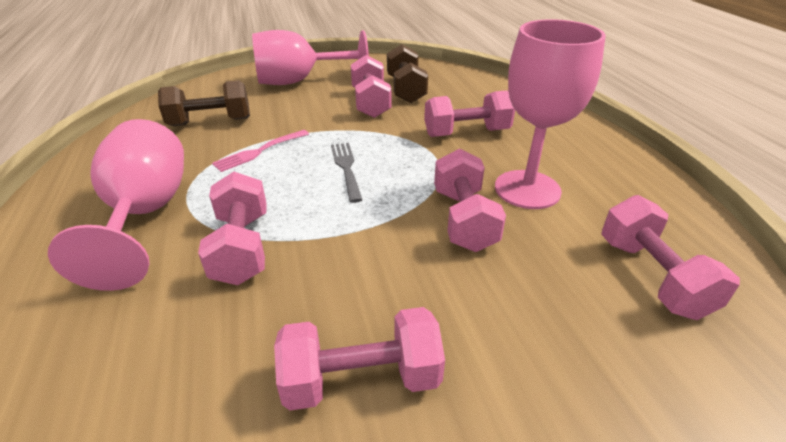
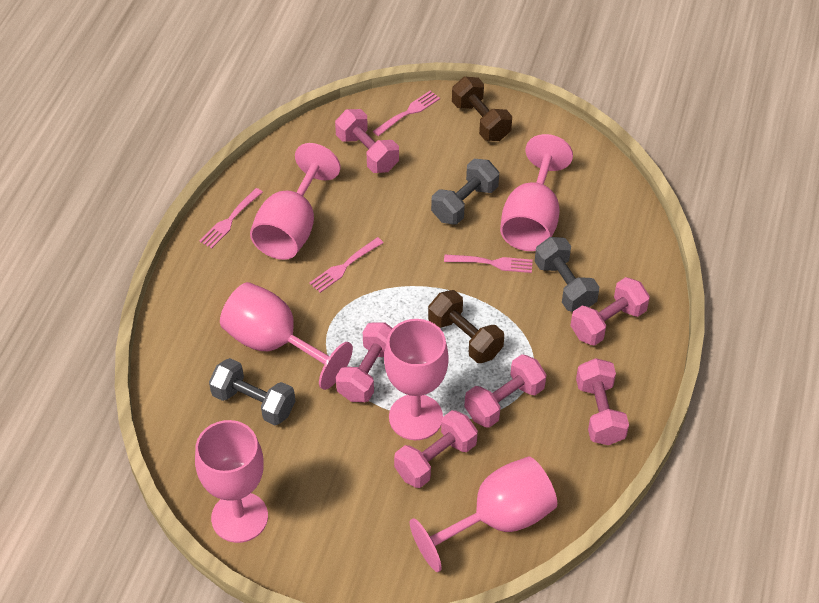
grey dumbbell: 0 -> 3
grey fork: 1 -> 0
pink fork: 1 -> 4
pink goblet: 3 -> 6

